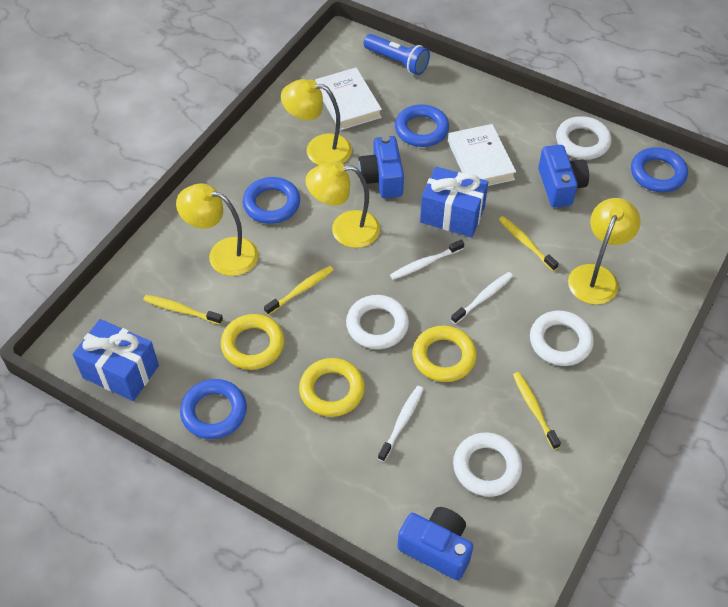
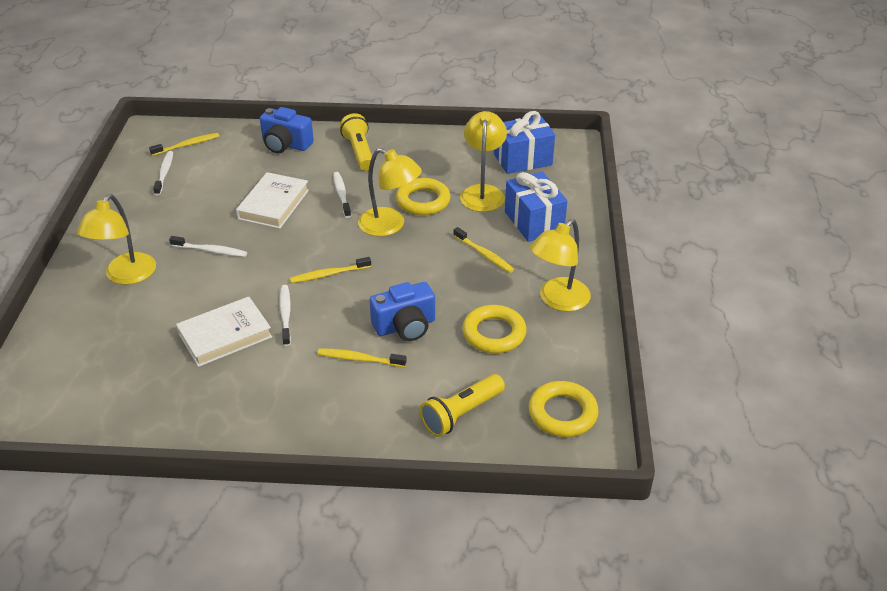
blue camera: 3 -> 2
blue flashlight: 1 -> 0
blue ring: 4 -> 0
white ring: 4 -> 0
white toothbrush: 3 -> 4
yellow flashlight: 0 -> 2

